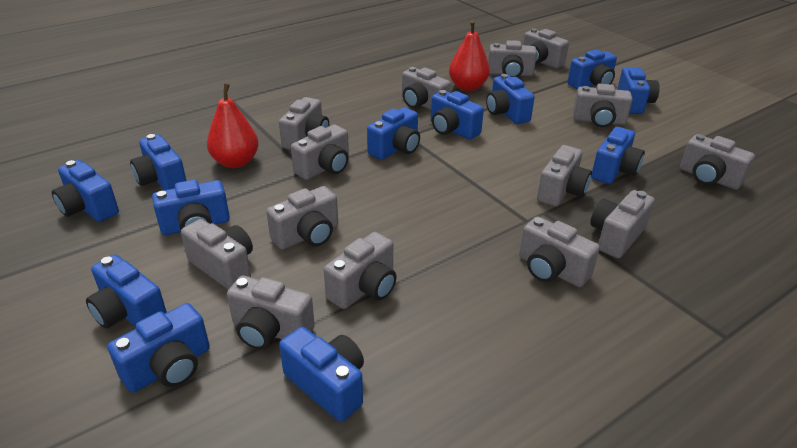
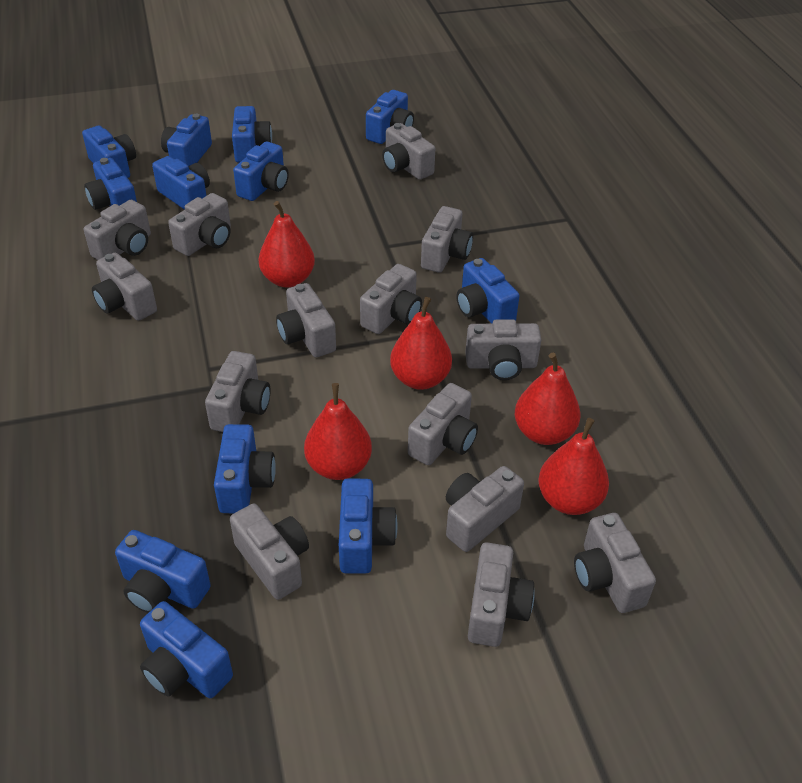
red pear: 2 -> 5

